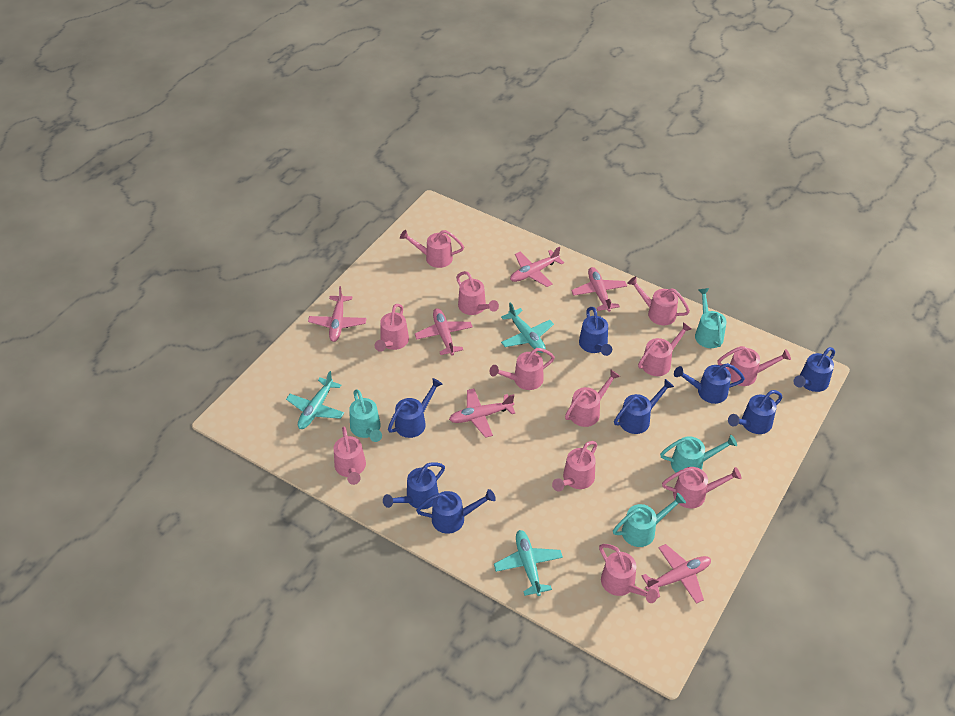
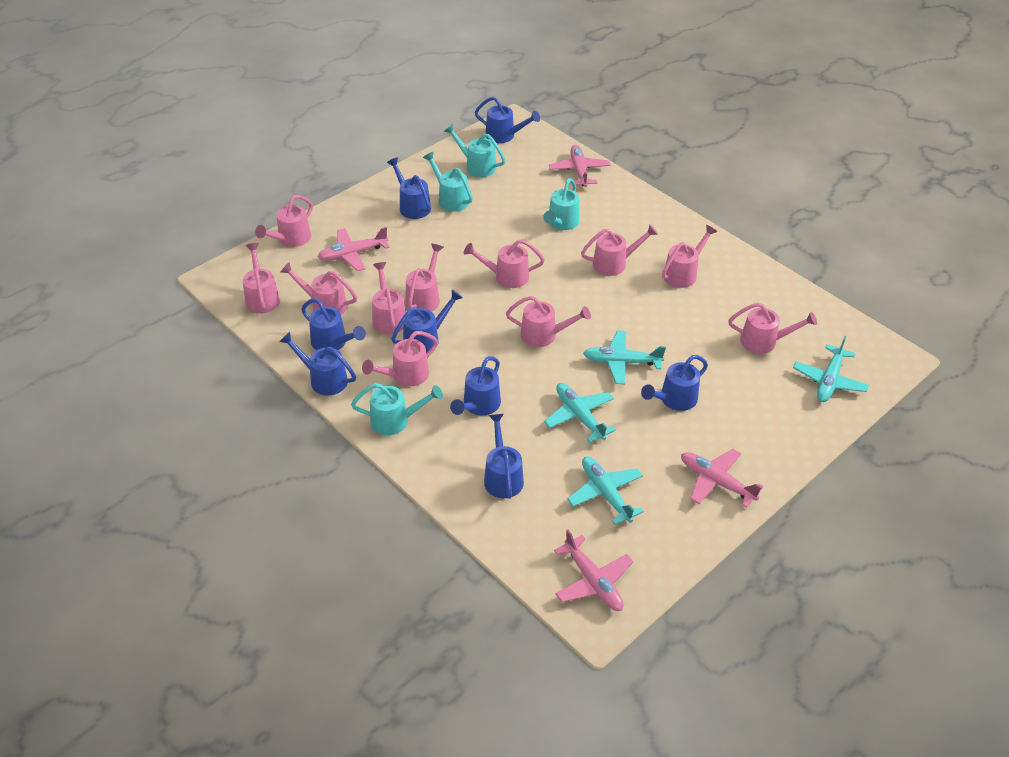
pink plane: 6 -> 4
pink watering can: 12 -> 11
turquoise plane: 3 -> 4

